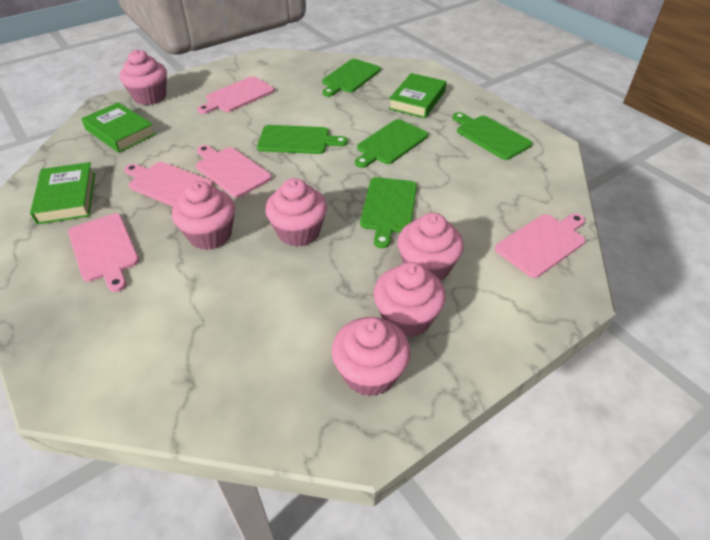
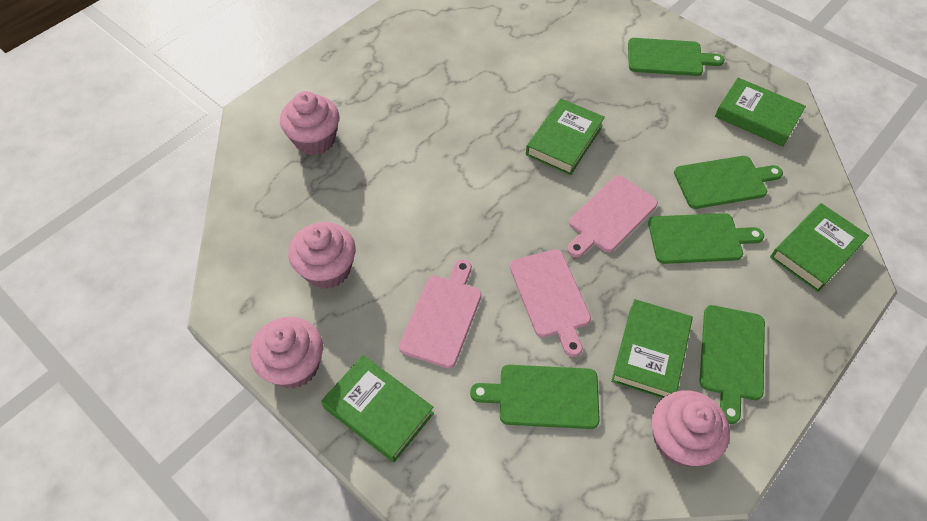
green book: 3 -> 5
pink cupcake: 6 -> 4
pink cutting board: 5 -> 3

